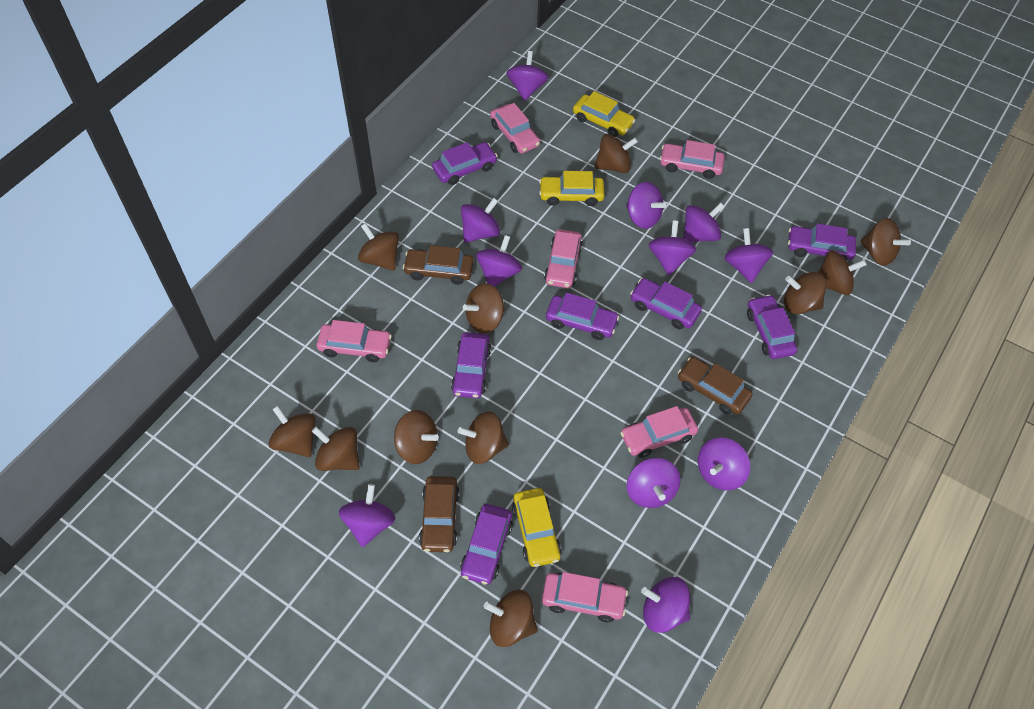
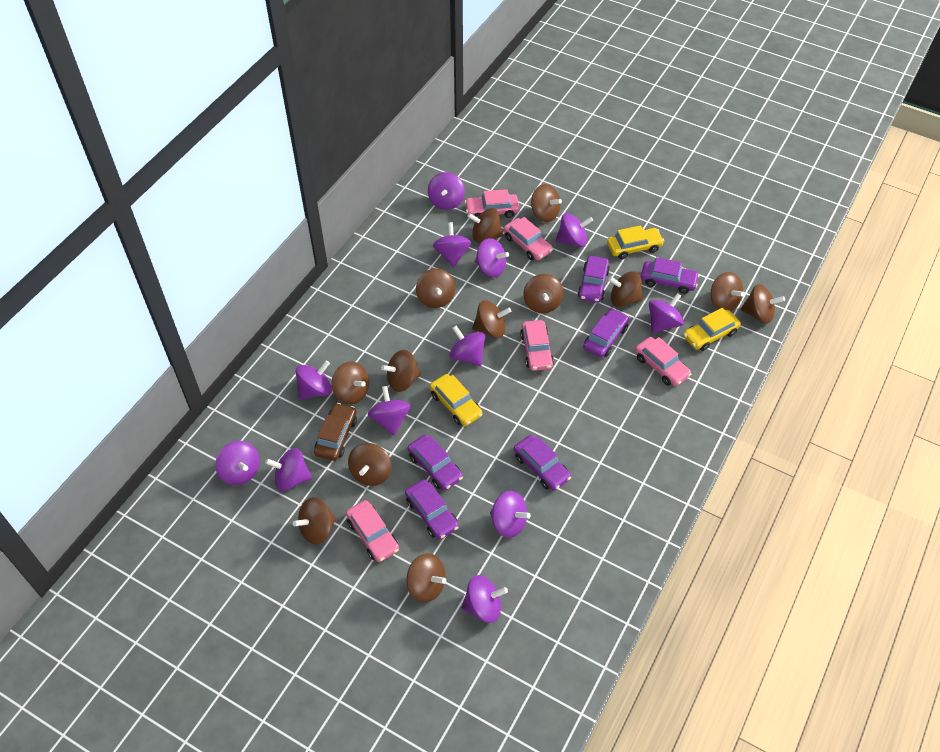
brown car: 3 -> 1
brown spinning top: 11 -> 13
pink car: 6 -> 5
purple car: 7 -> 6
purple spinning top: 11 -> 12

